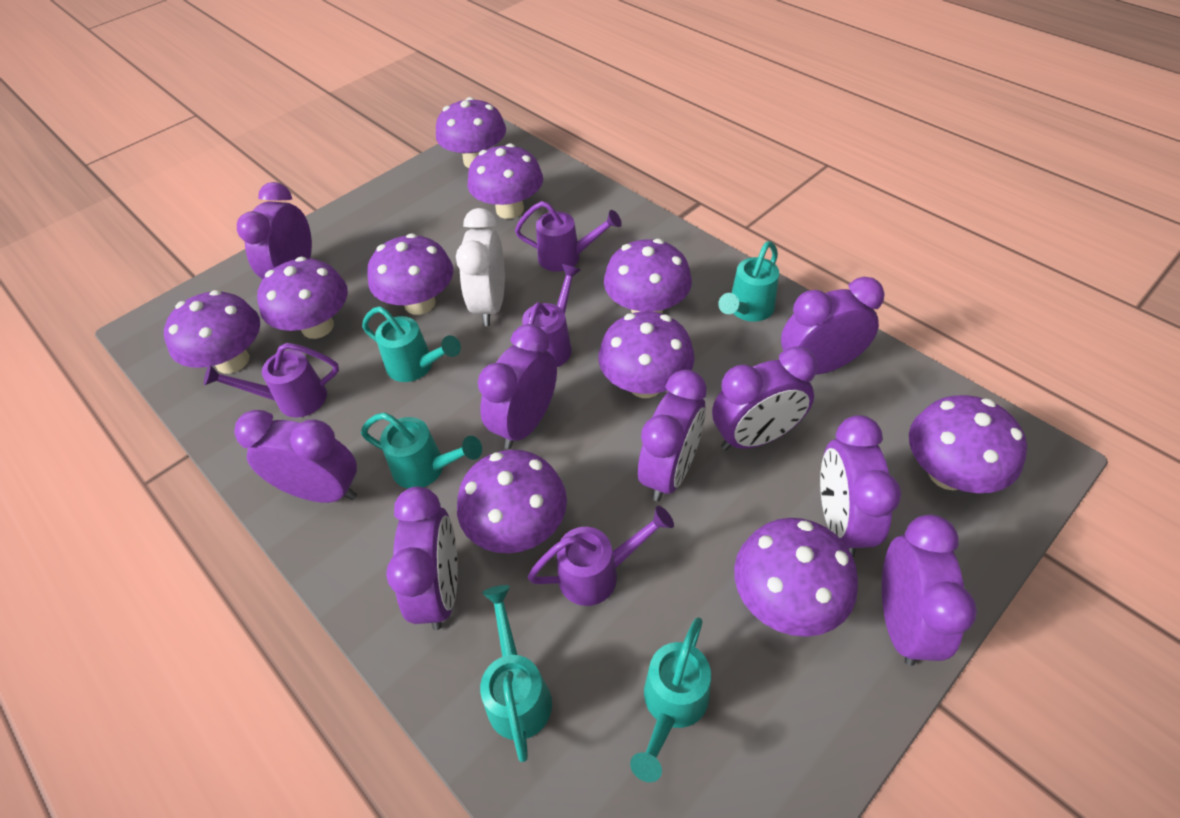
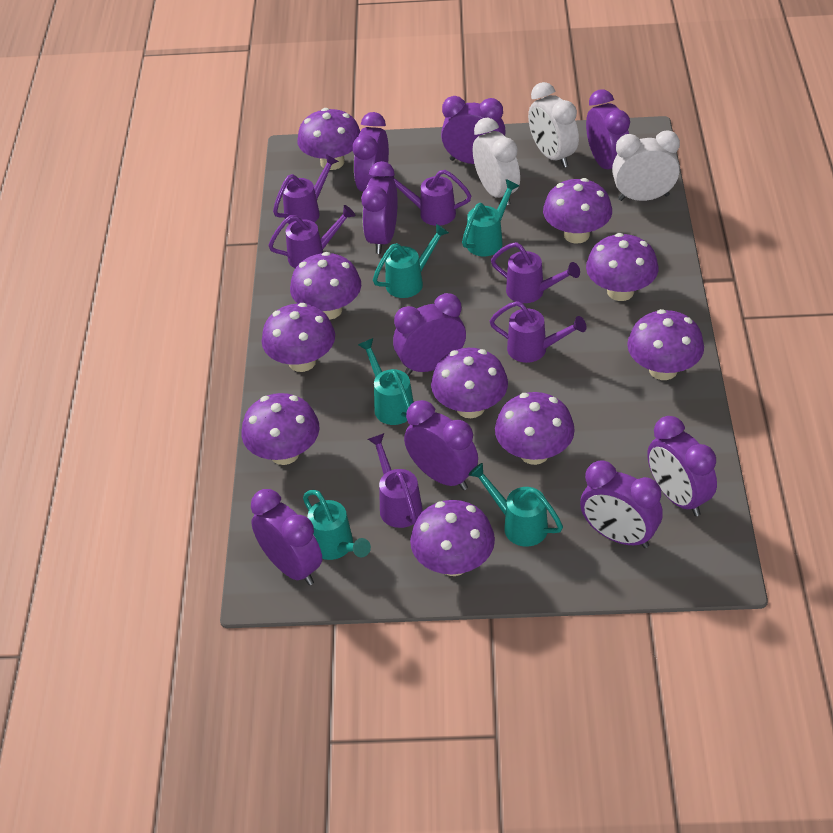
purple watering can: 4 -> 6
white clock: 1 -> 3

